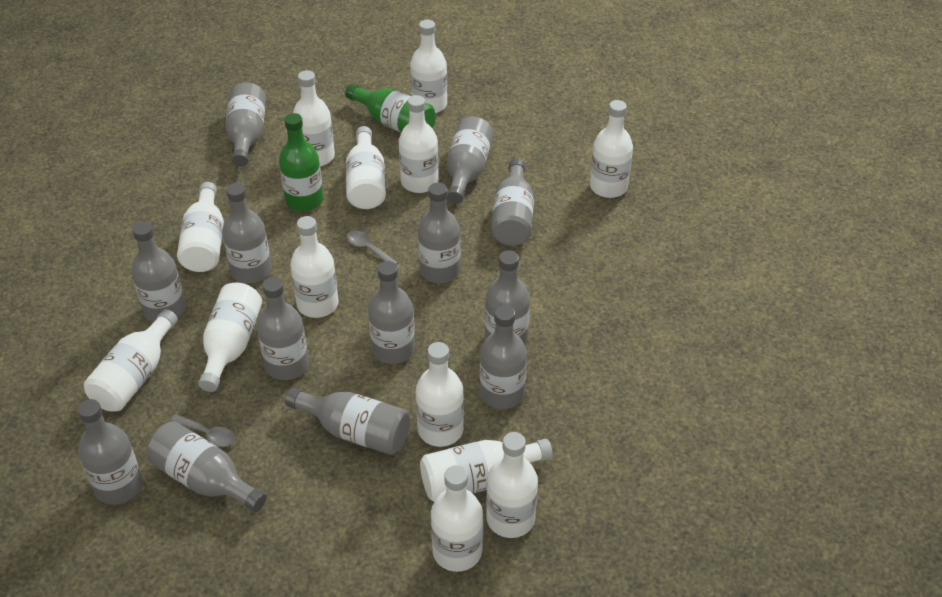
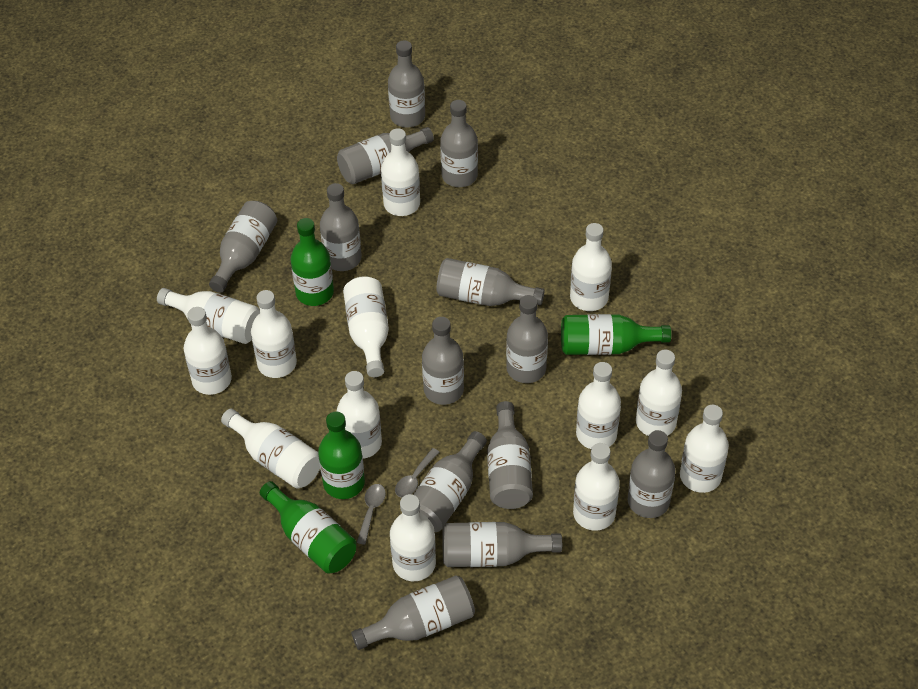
green bottle: 2 -> 4

